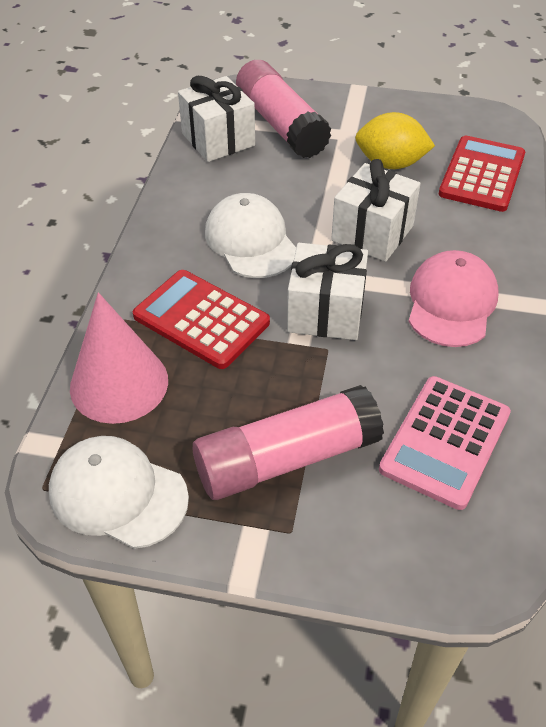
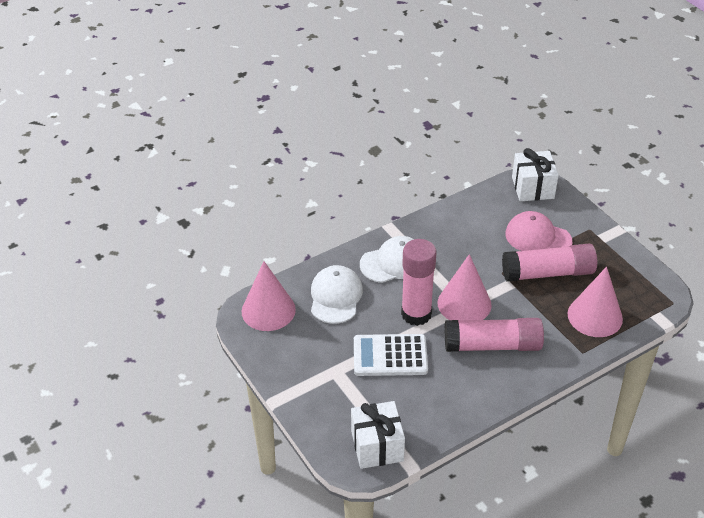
pink calculator: 1 -> 0
pink cone: 1 -> 3
pink glue stick: 2 -> 3
red calculator: 2 -> 0
white calculator: 0 -> 1
white gift: 3 -> 2
yellow lemon: 1 -> 0

